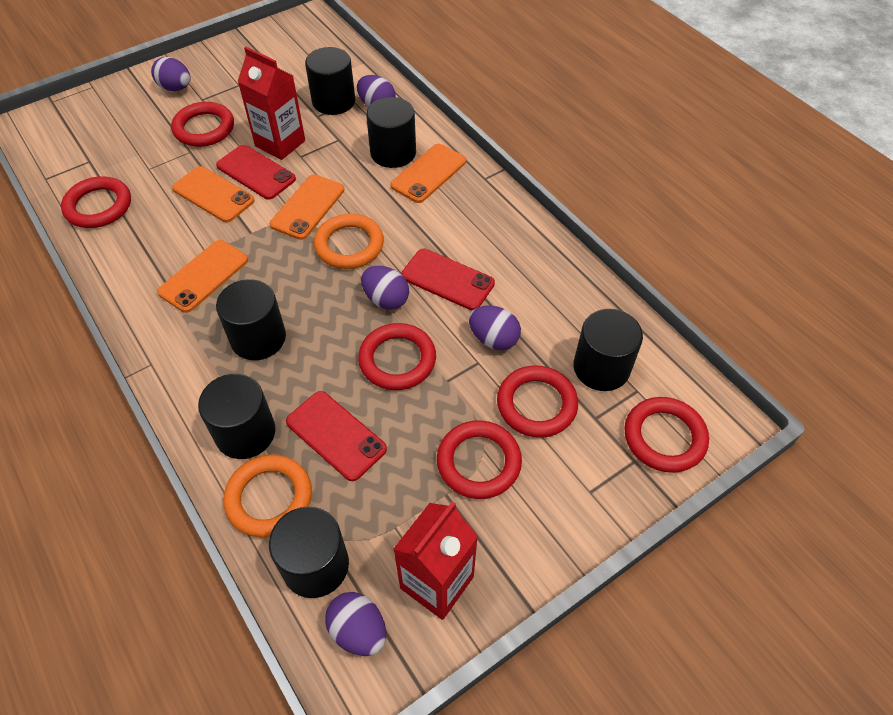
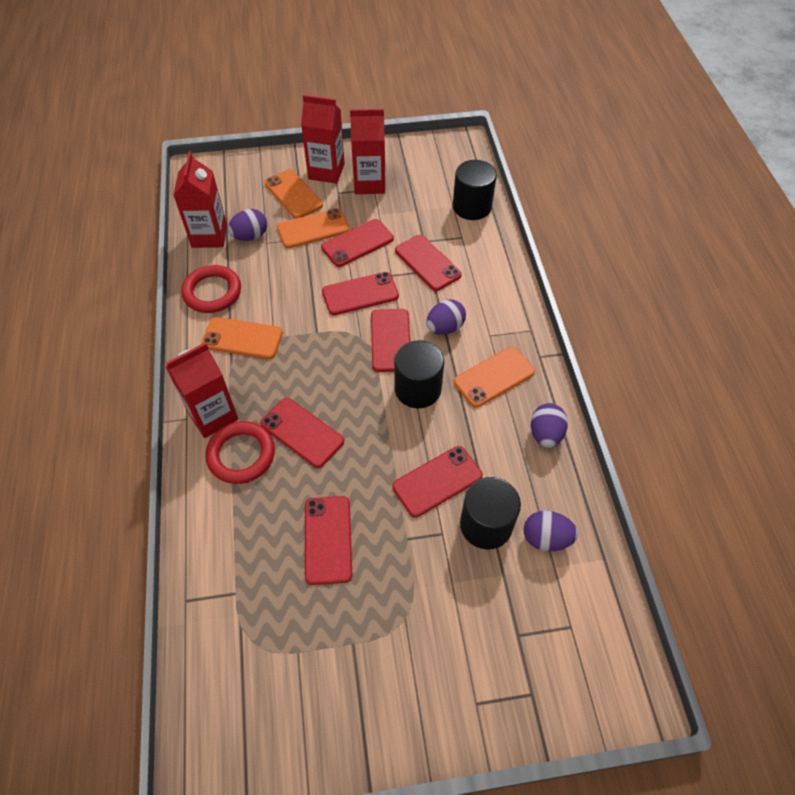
black cylinder: 6 -> 3
orange ring: 2 -> 0
purple egg: 5 -> 4
red carton: 2 -> 4
red phone: 3 -> 7
red ring: 6 -> 2

